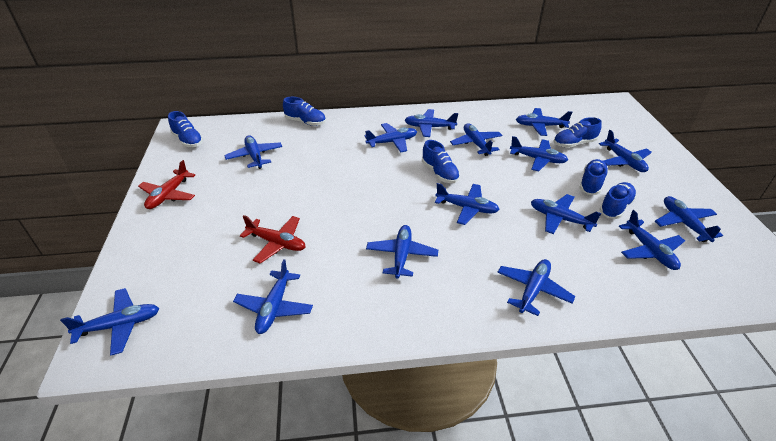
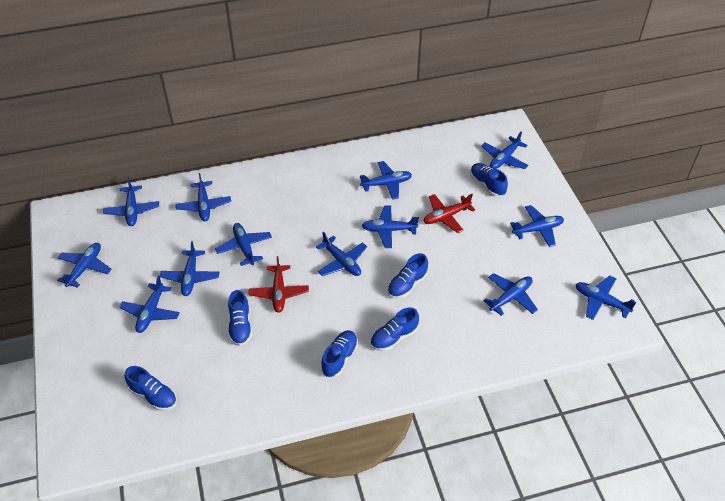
blue plane: 15 -> 13

